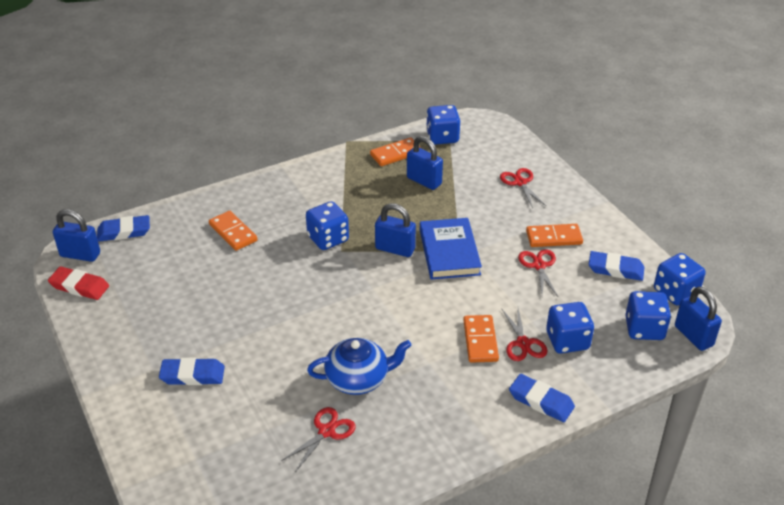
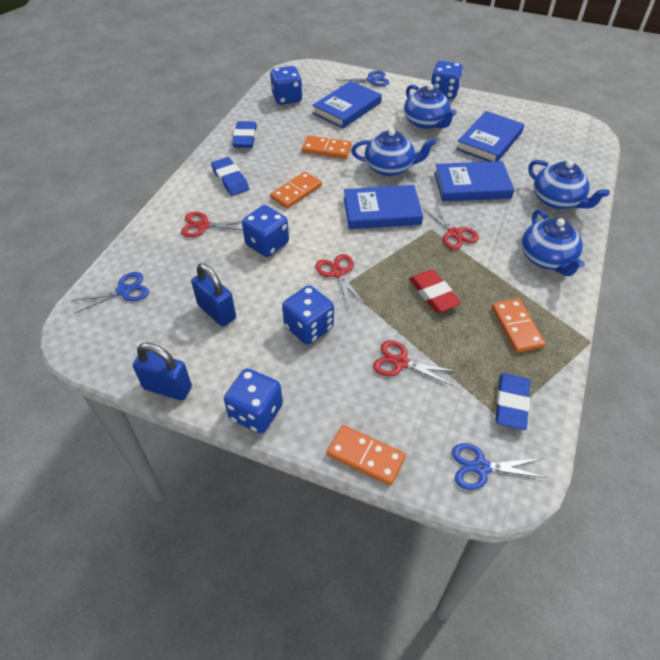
blue book: 1 -> 4
blue eraser: 4 -> 3
blue padlock: 4 -> 2
blue scissors: 0 -> 3
blue teapot: 1 -> 4

